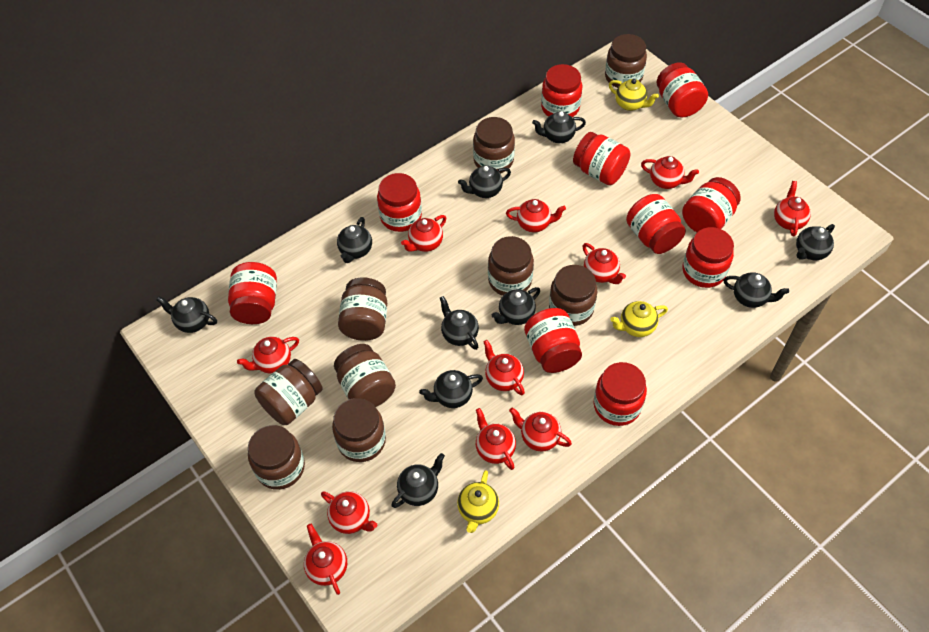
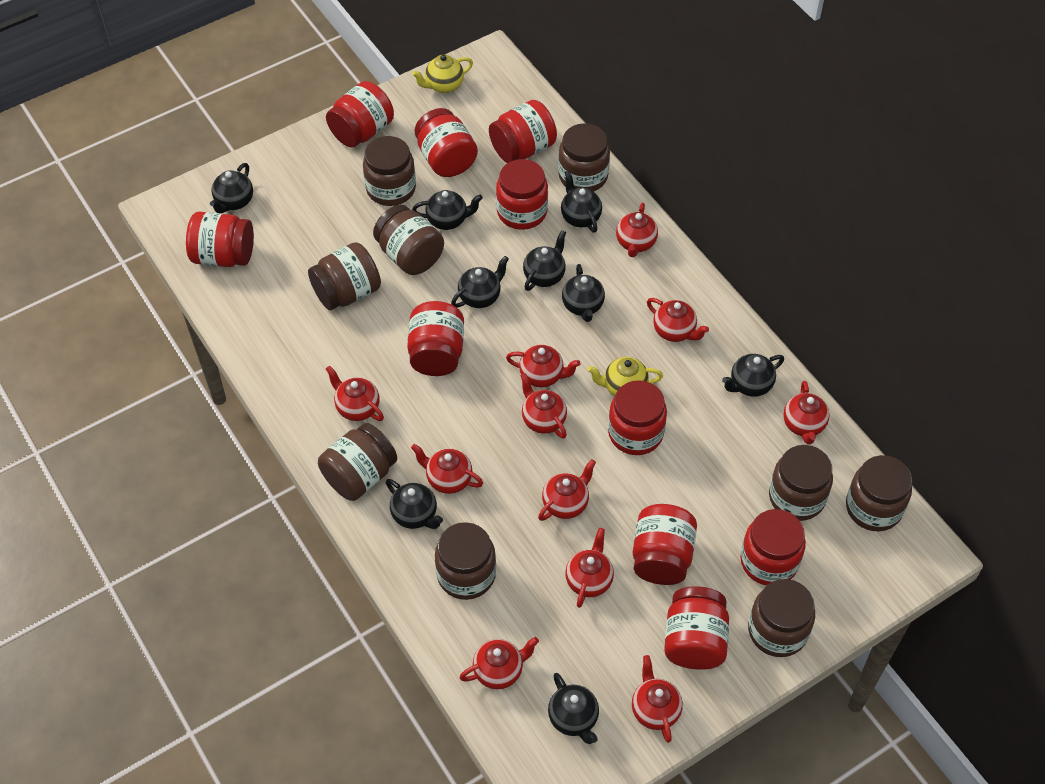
black teapot: 10 -> 9
yellow teapot: 3 -> 2

